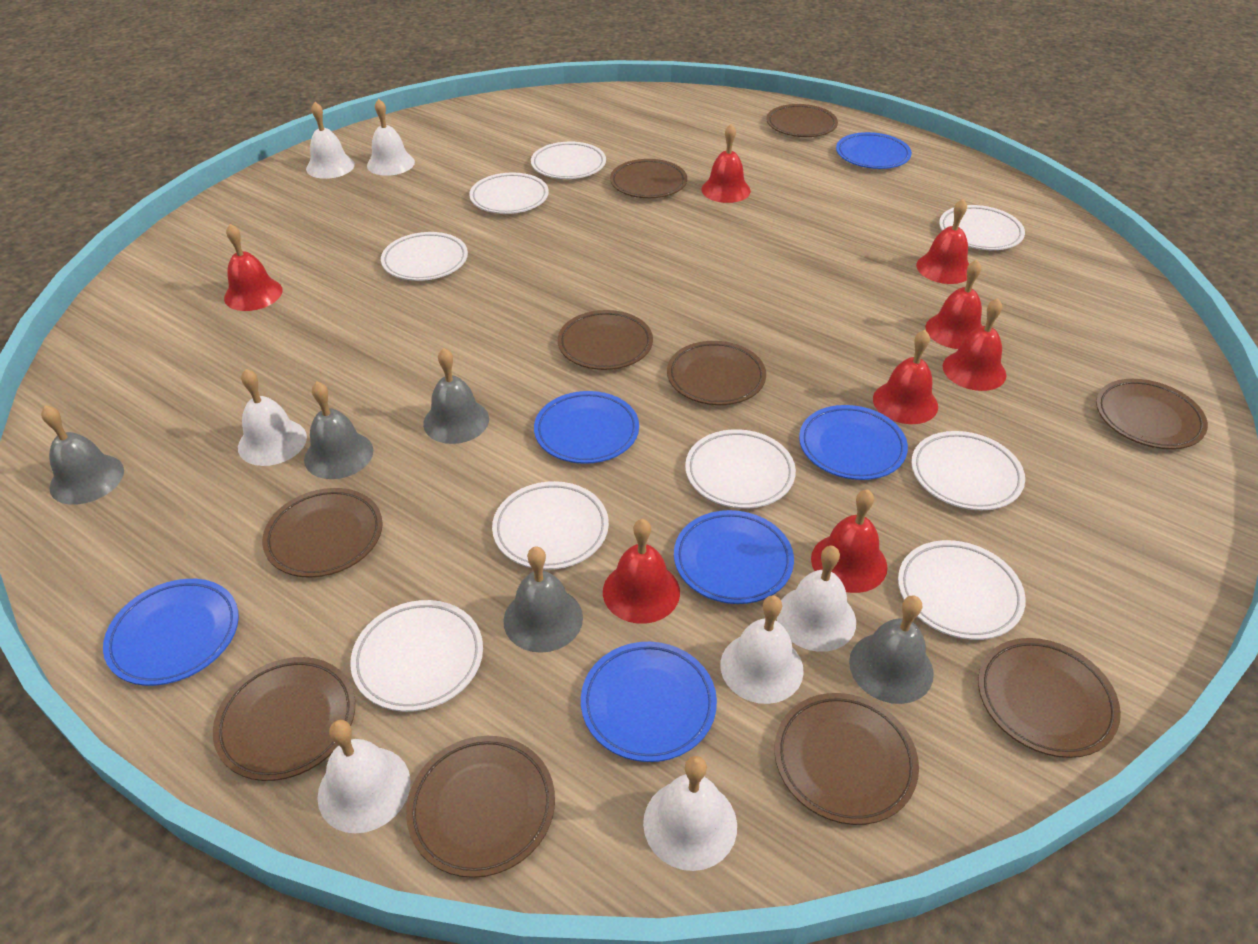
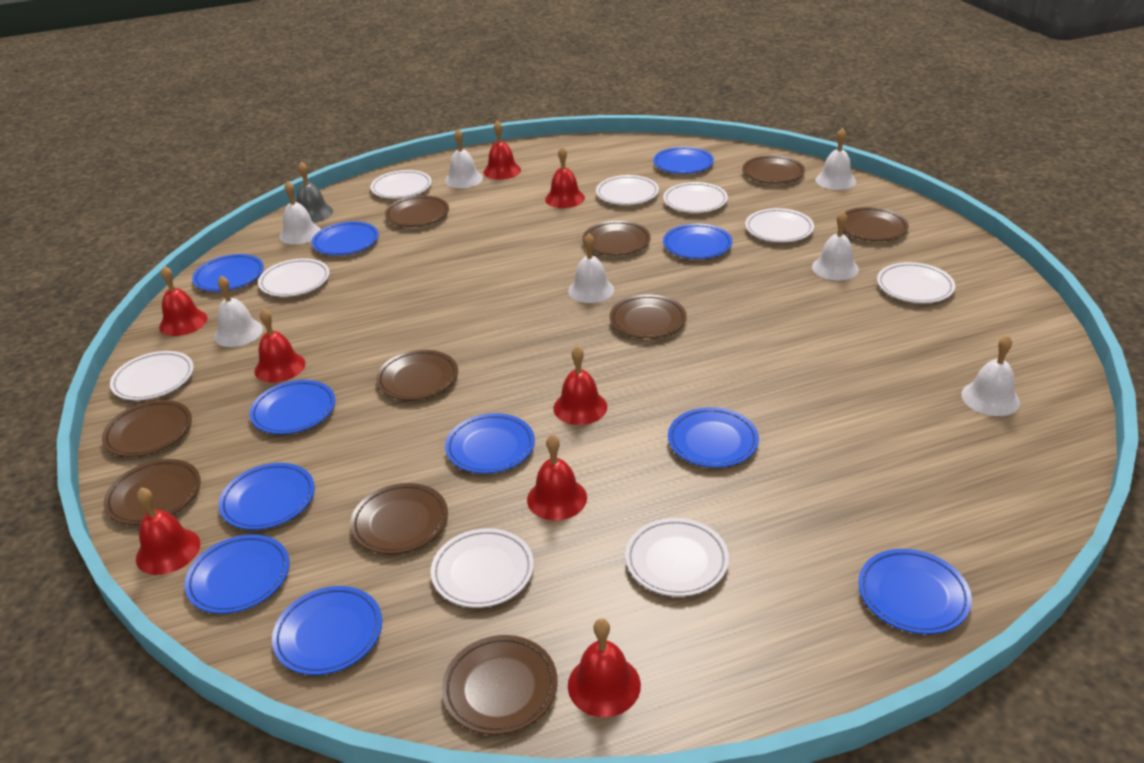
blue plate: 6 -> 11
grey bell: 5 -> 1

